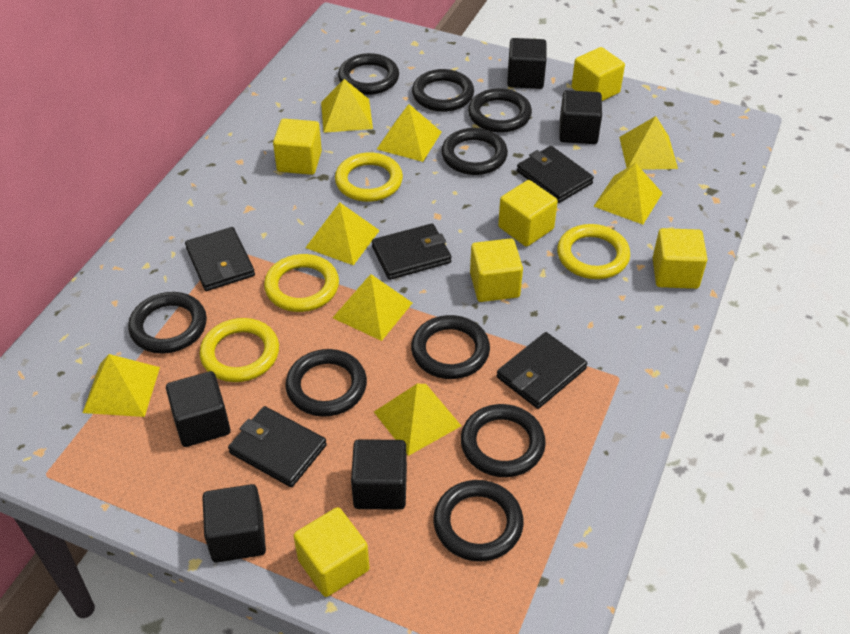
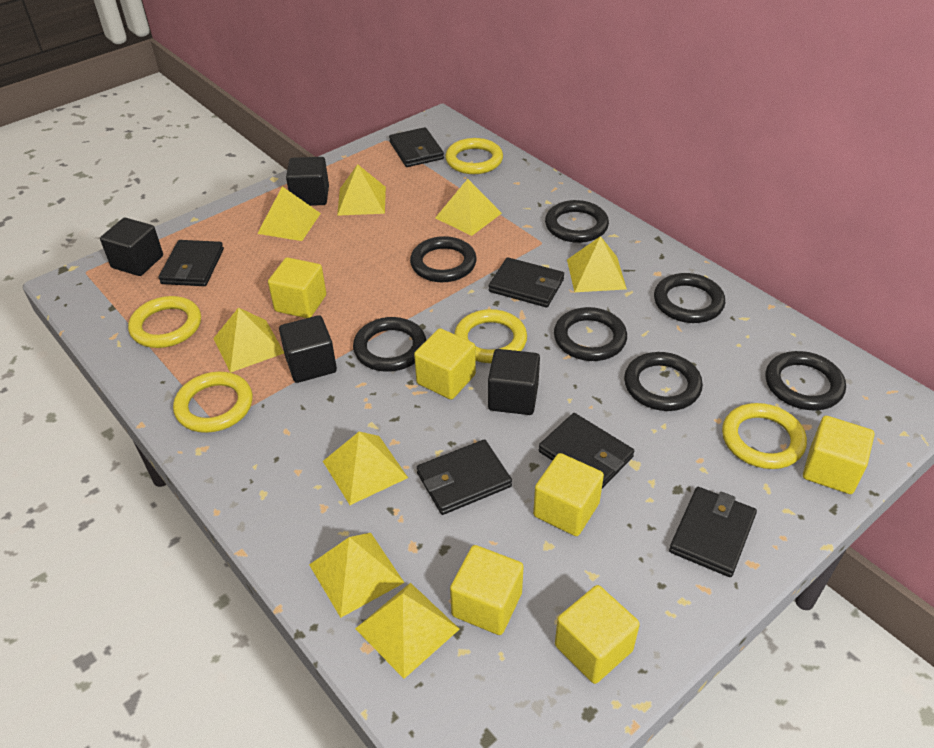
black cube: 5 -> 4
black ring: 9 -> 7
black wallet: 5 -> 6
yellow ring: 4 -> 5

